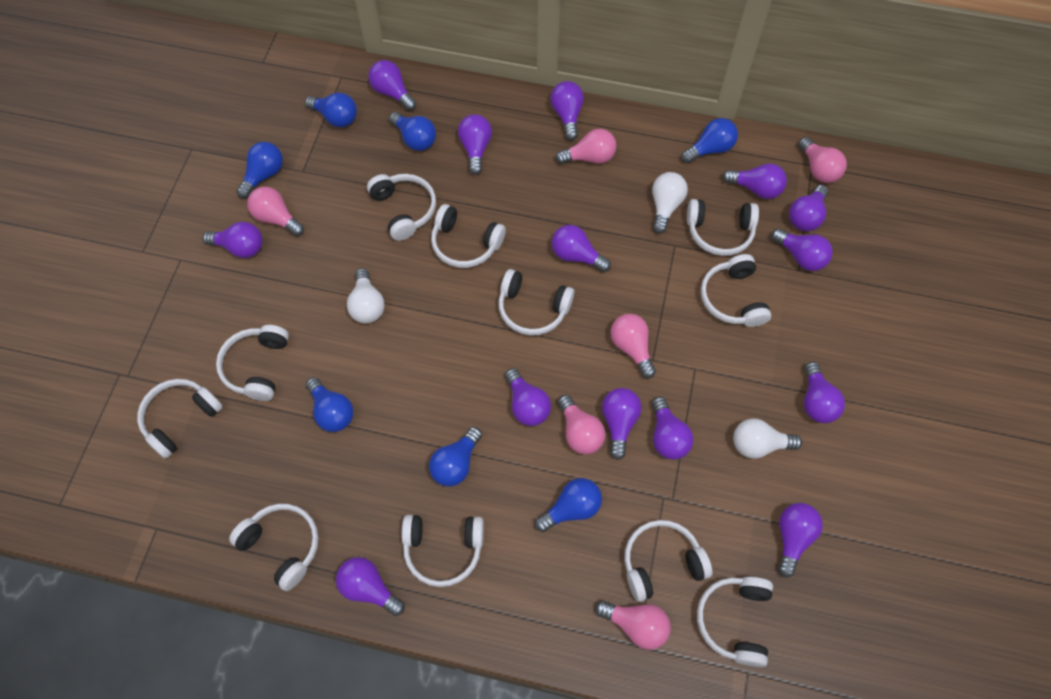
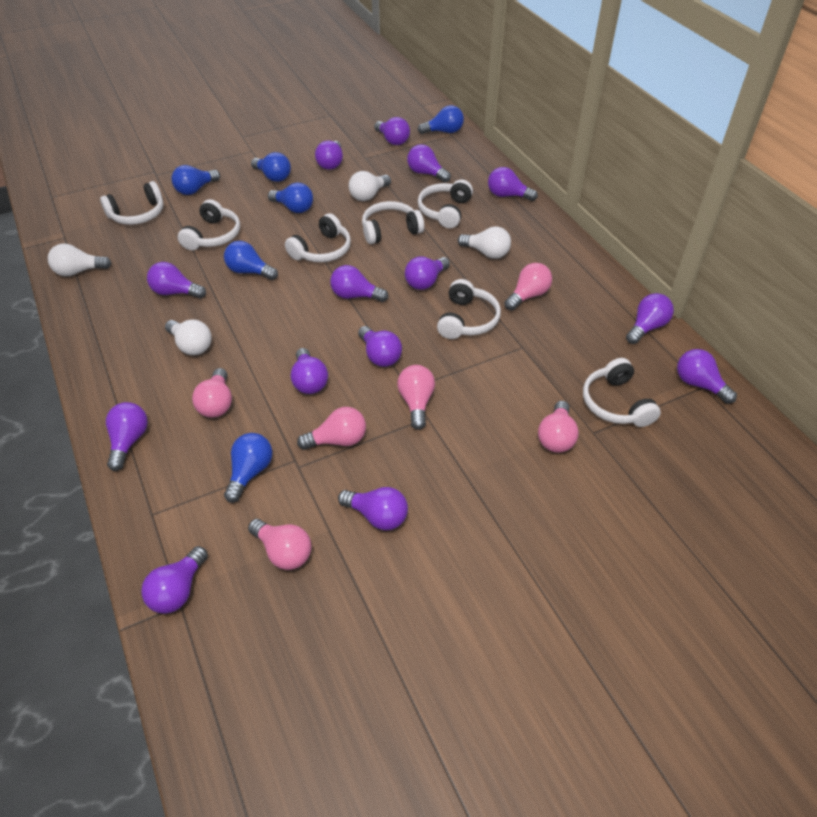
blue light bulb: 7 -> 6
white headphones: 11 -> 7
white light bulb: 3 -> 4

